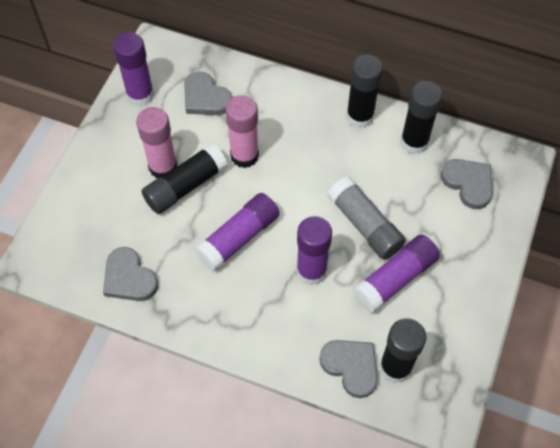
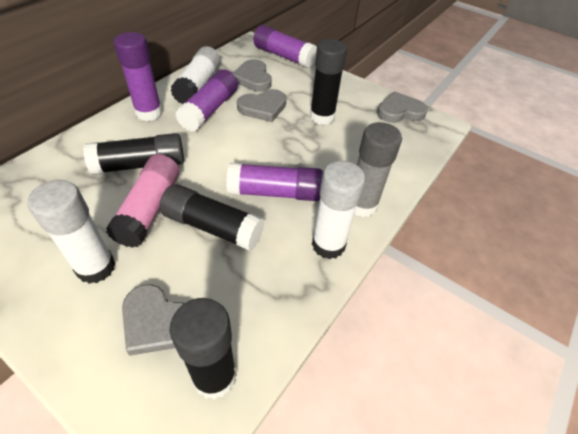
pink glue stick: 2 -> 1
white glue stick: 0 -> 3

